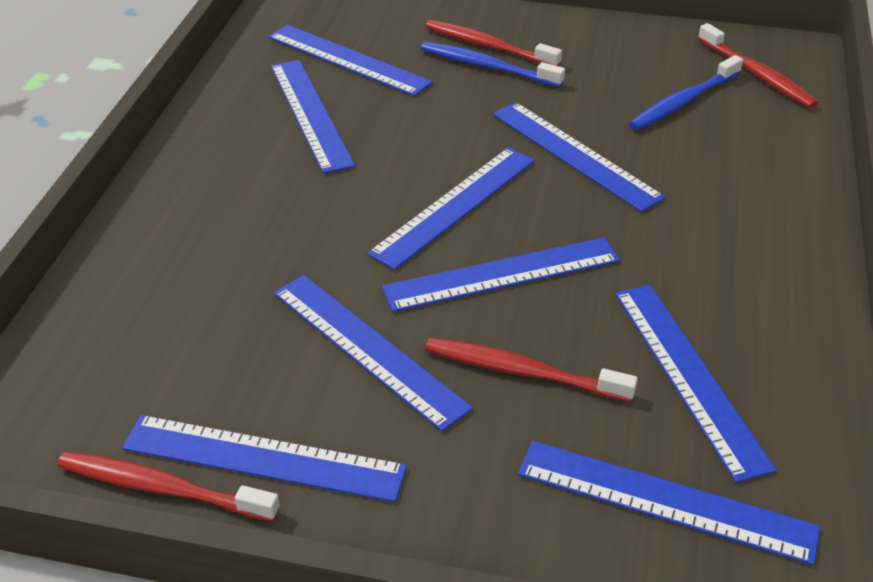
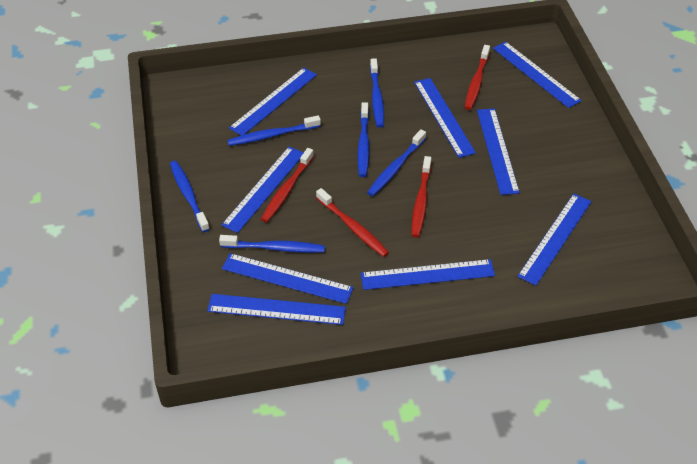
blue toothbrush: 2 -> 6

